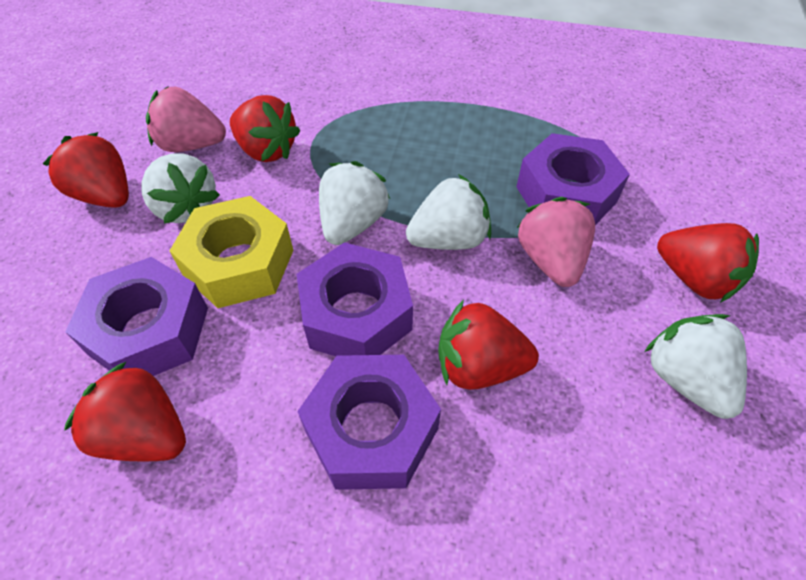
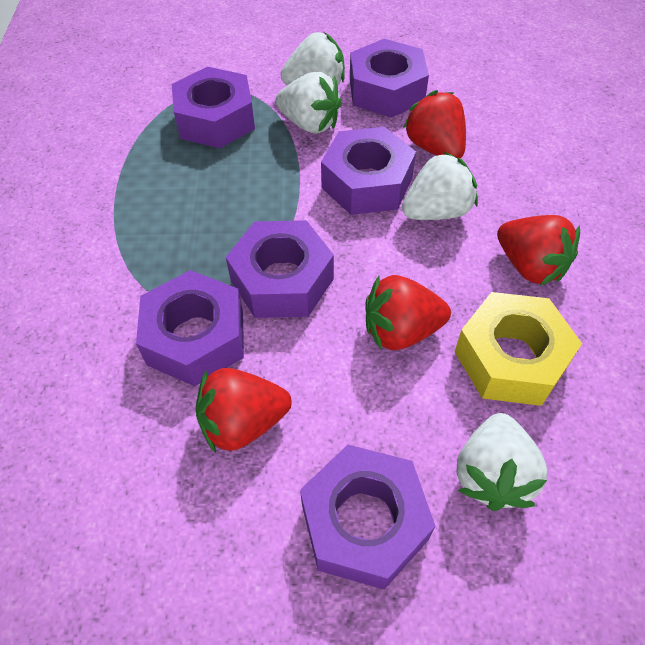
pink strawberry: 2 -> 0
purple nut: 4 -> 6
red strawberry: 5 -> 4

